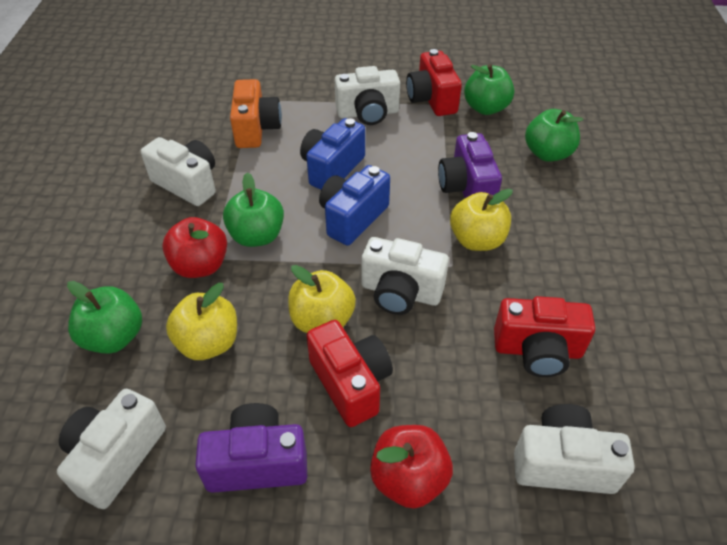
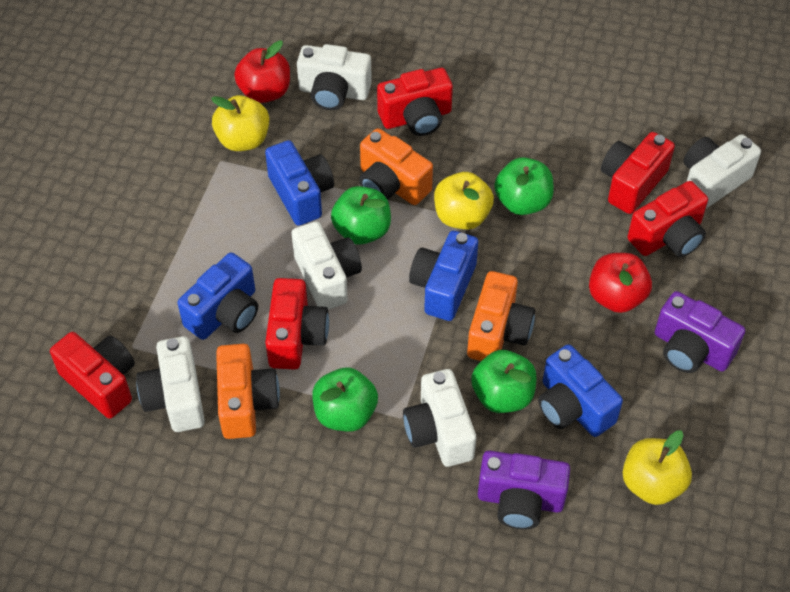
blue camera: 2 -> 4
orange camera: 1 -> 3
red camera: 3 -> 5

